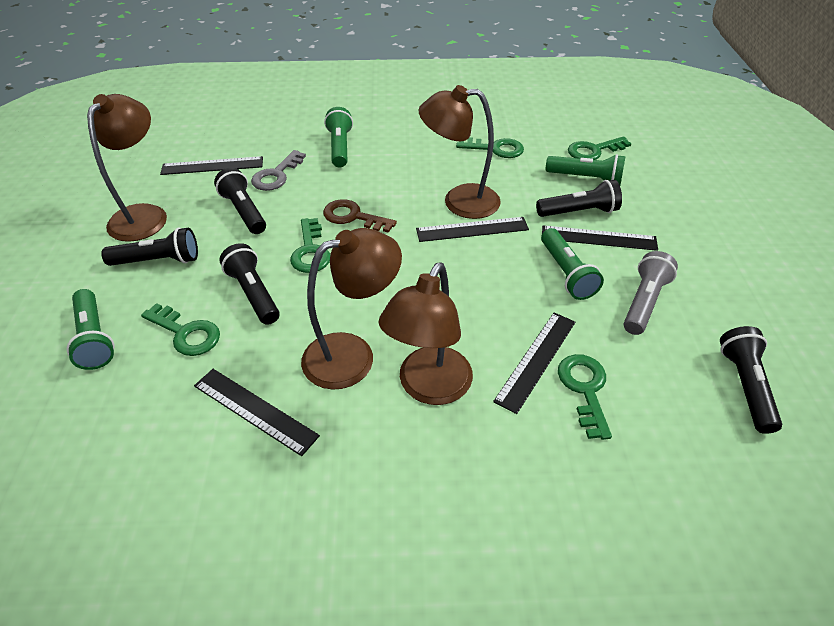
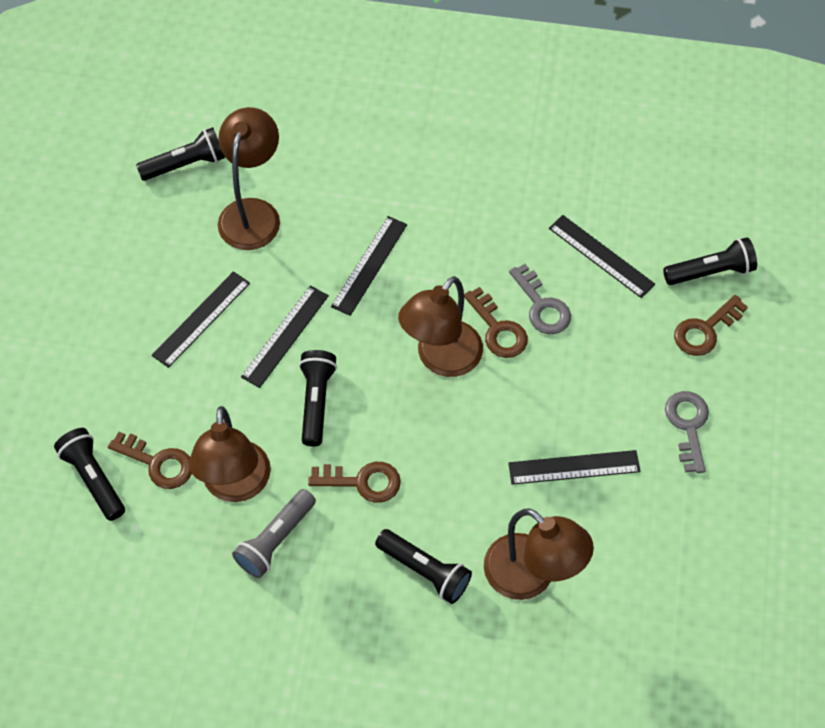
brown key: 1 -> 4
green flashlight: 4 -> 0
green key: 5 -> 0
grey key: 1 -> 2

